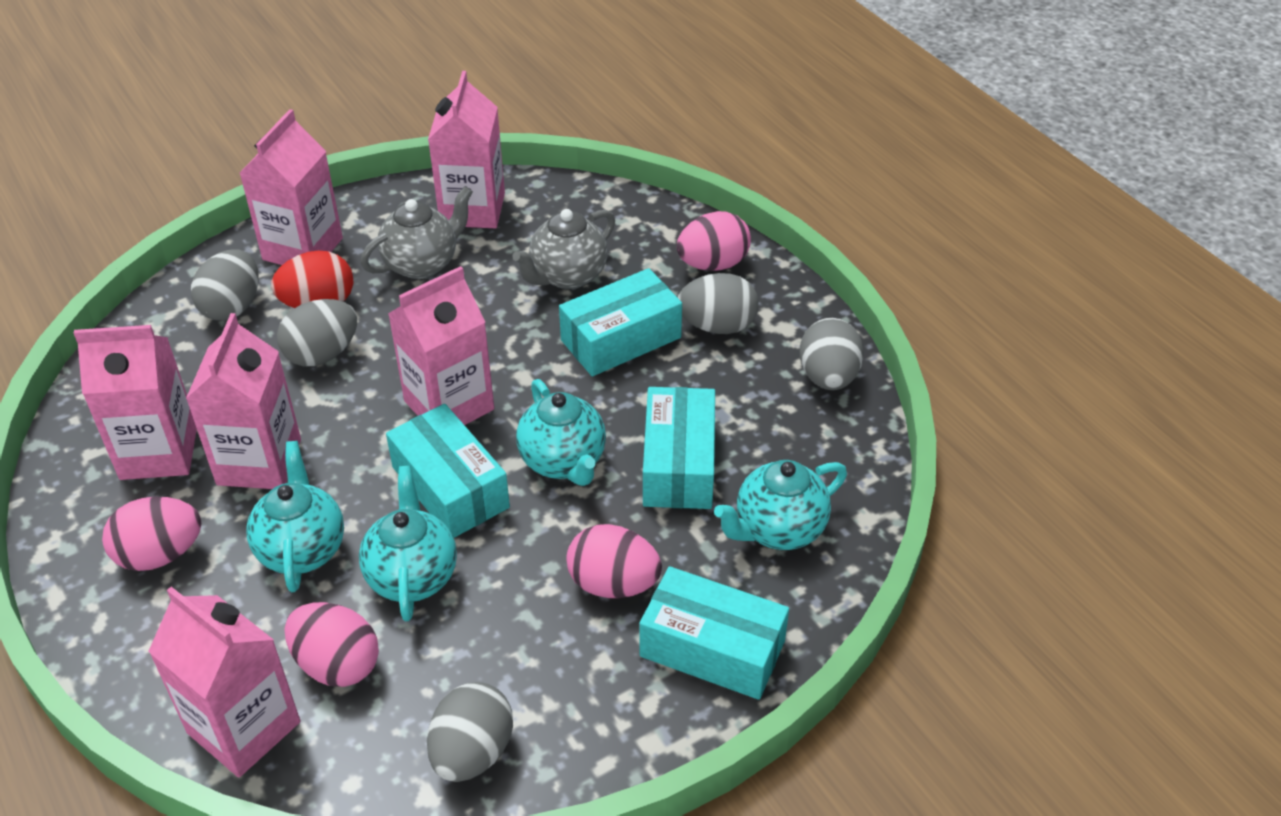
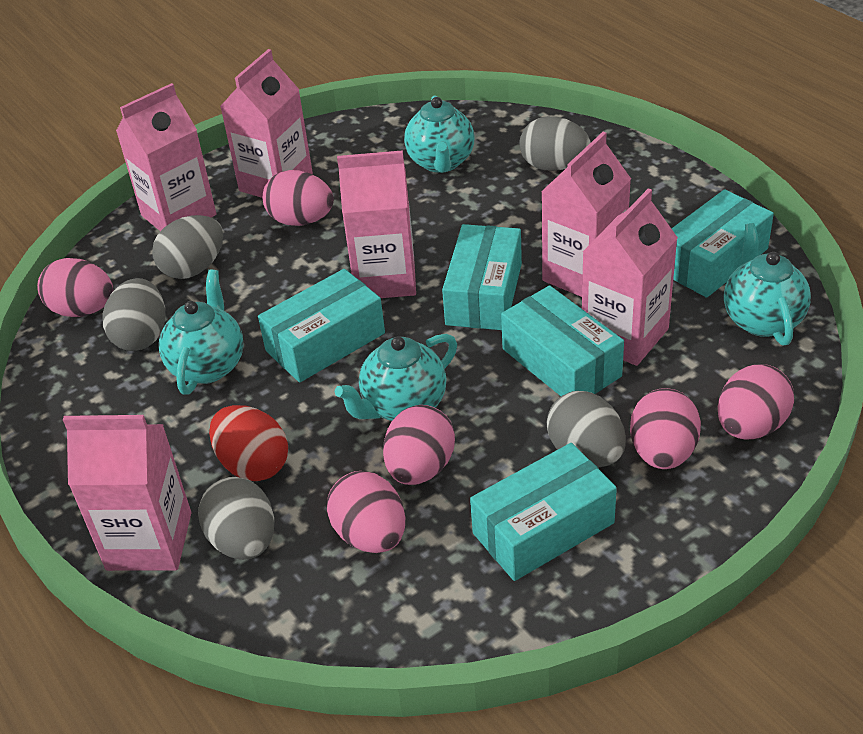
grey teapot: 2 -> 0
pink egg: 4 -> 6
turquoise box: 4 -> 5

